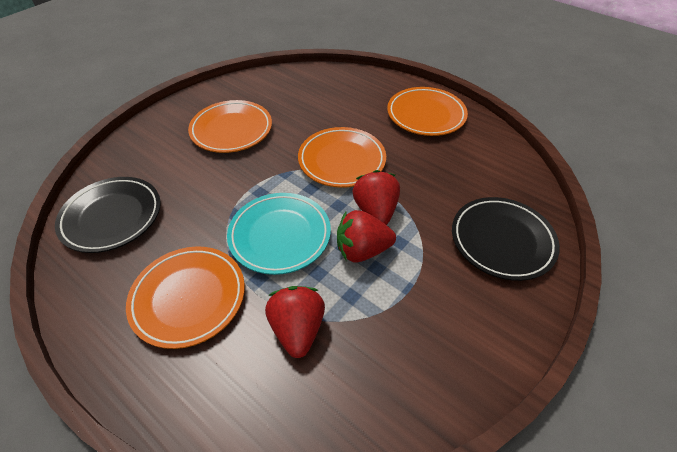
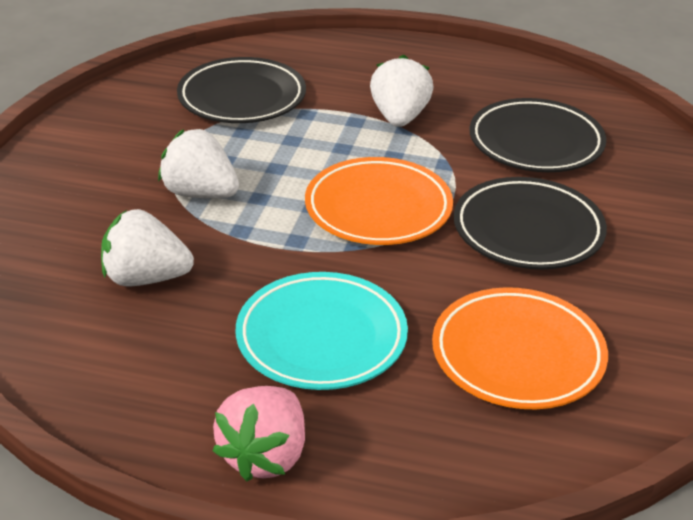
black plate: 2 -> 3
orange plate: 4 -> 2
pink strawberry: 0 -> 1
red strawberry: 3 -> 0
white strawberry: 0 -> 3

